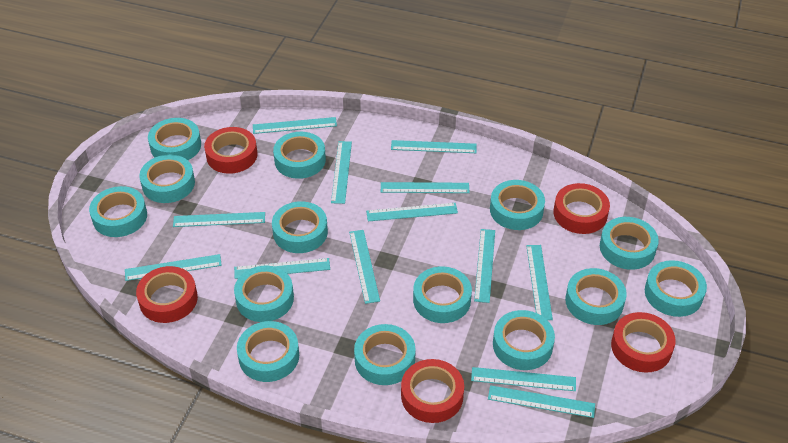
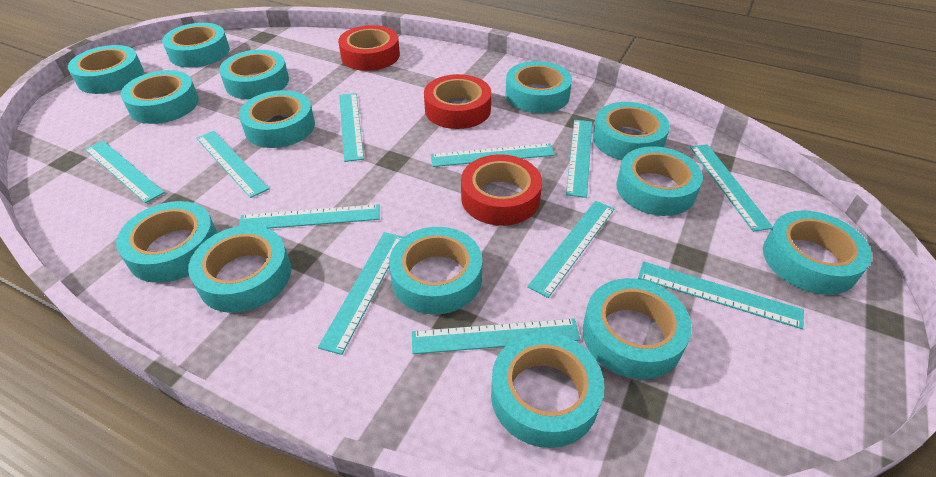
red tape: 5 -> 3
turquoise ruler: 13 -> 11

